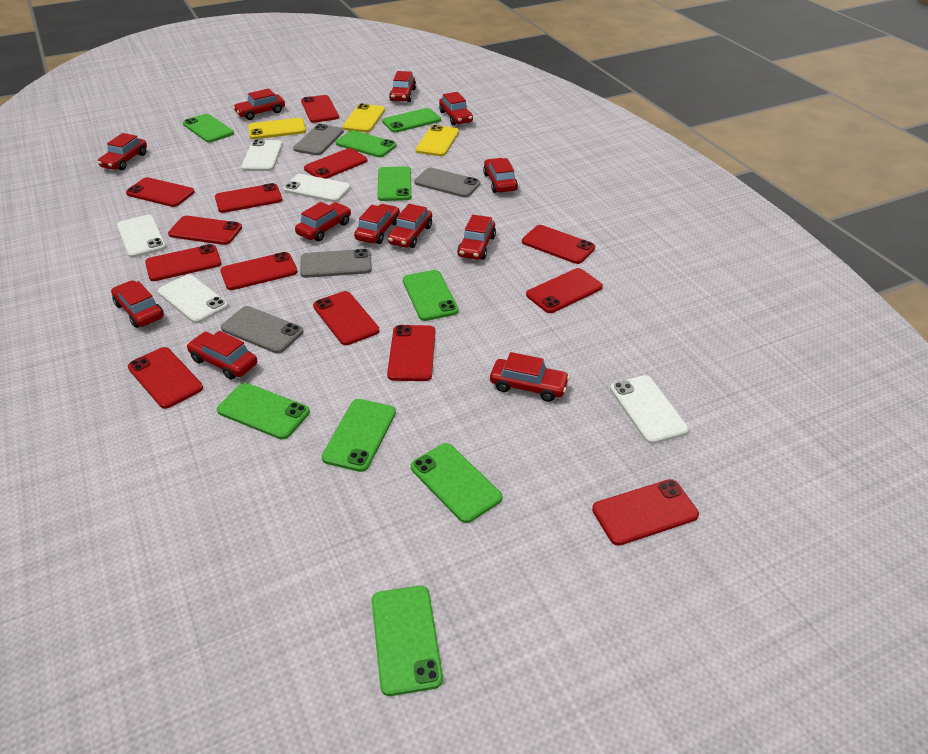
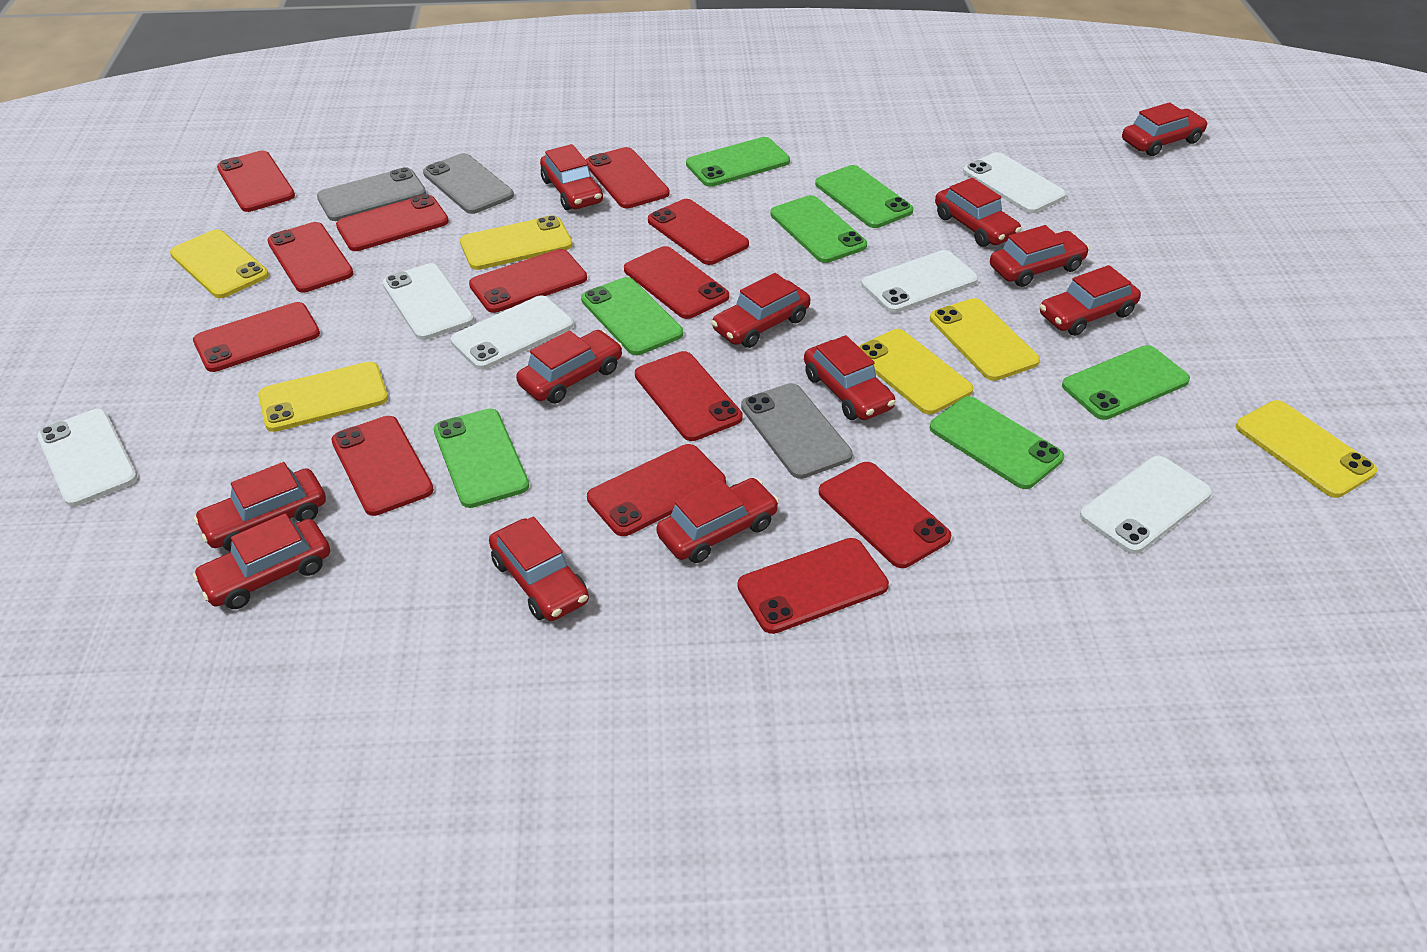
green phone: 9 -> 7
grey phone: 4 -> 3
white phone: 5 -> 6
yellow phone: 3 -> 6

